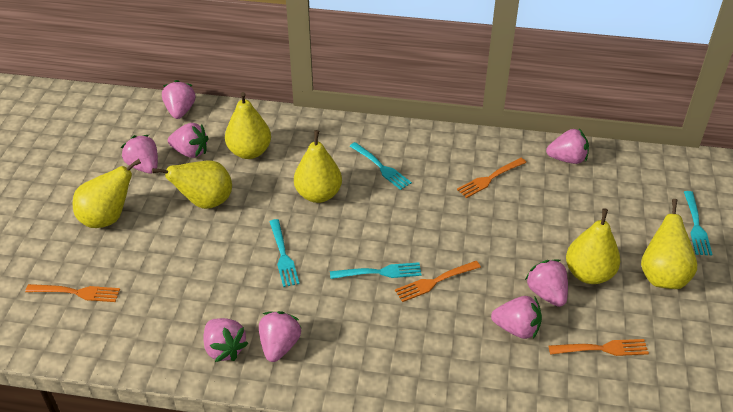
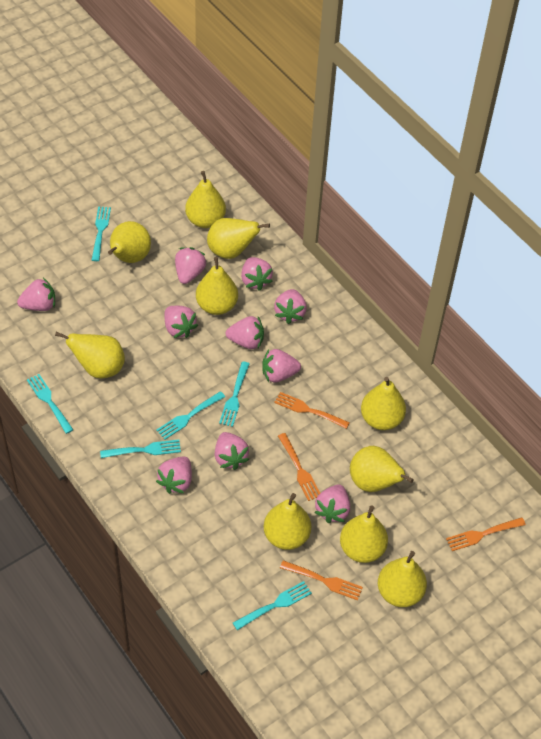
pink strawberry: 8 -> 10
turquoise fork: 4 -> 6
yellow pear: 6 -> 10

